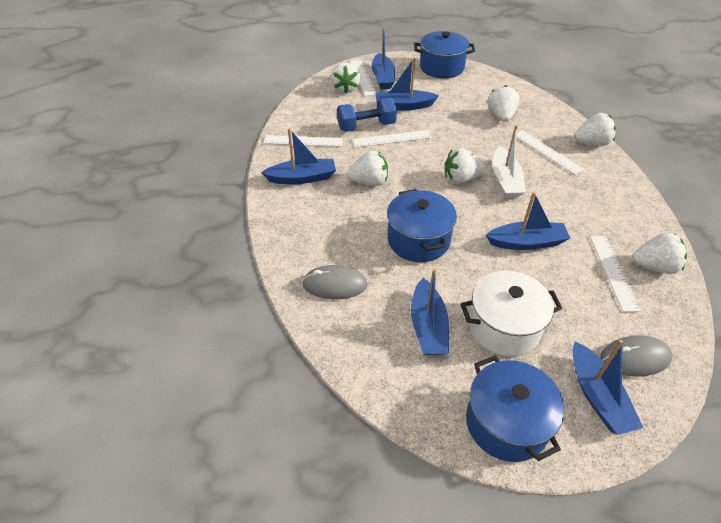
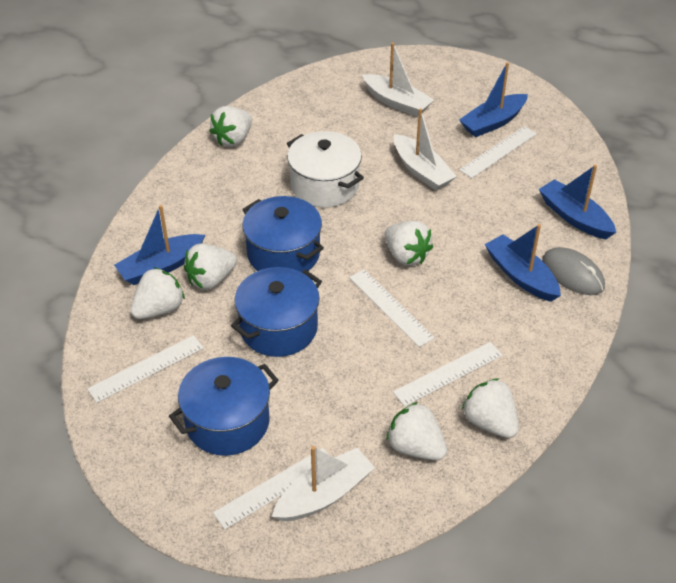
blue boat: 6 -> 4
blue dumbbell: 1 -> 0
grey mouse: 2 -> 1
white boat: 1 -> 3

